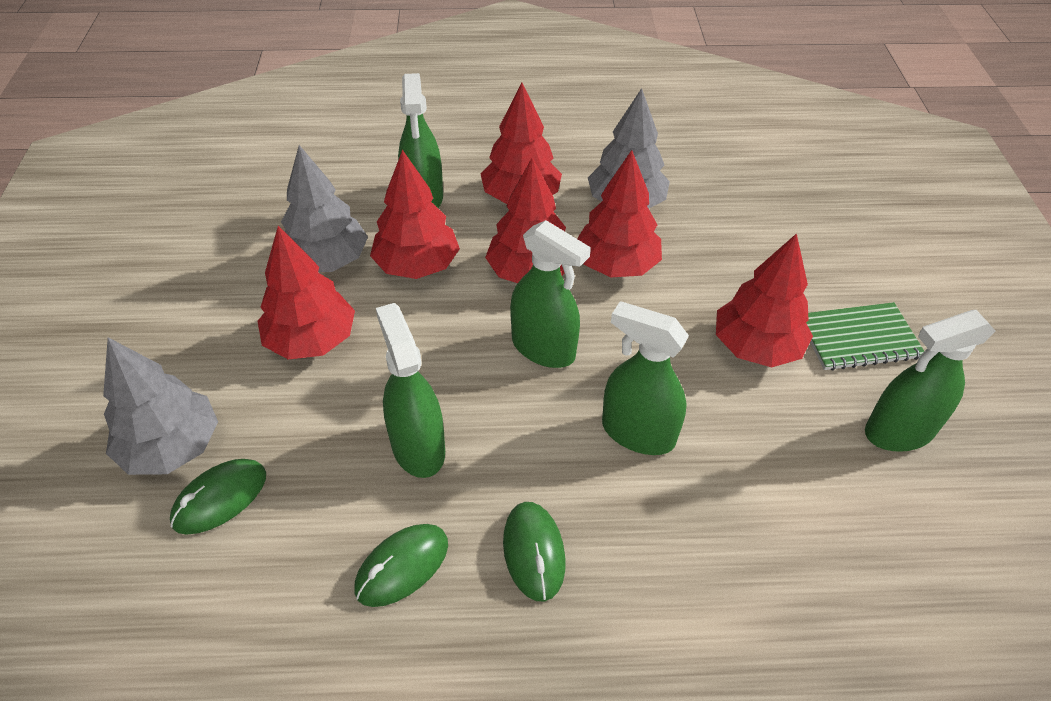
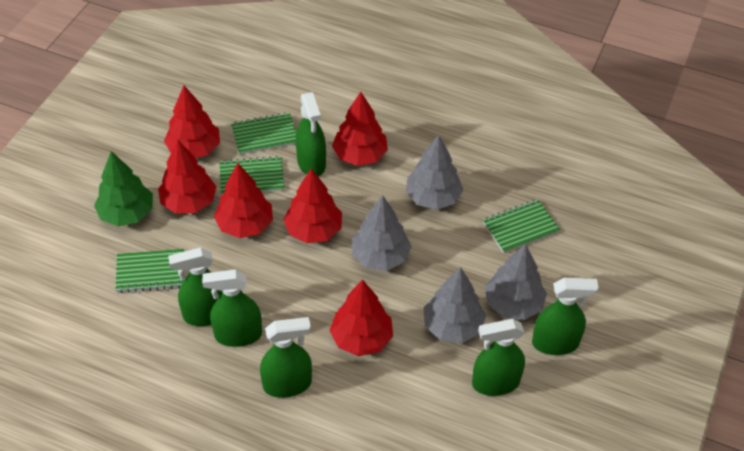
green mouse: 3 -> 0
green notebook: 1 -> 4
green spray bottle: 5 -> 6
green tree: 0 -> 1
grey tree: 3 -> 4

